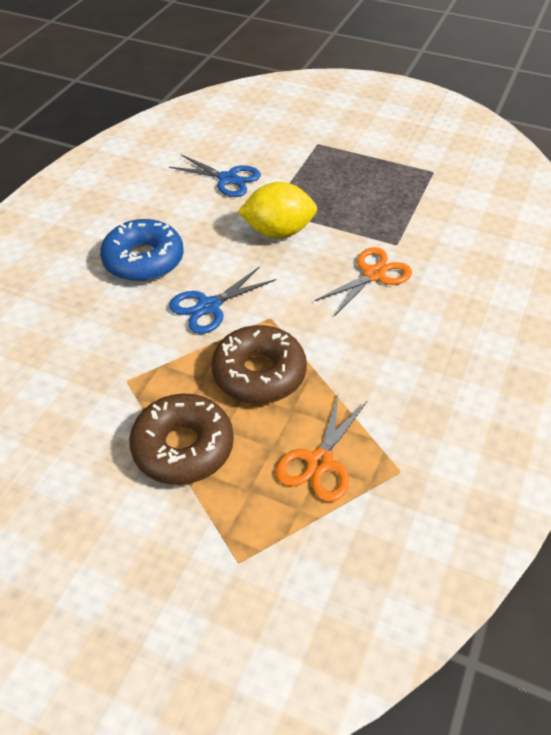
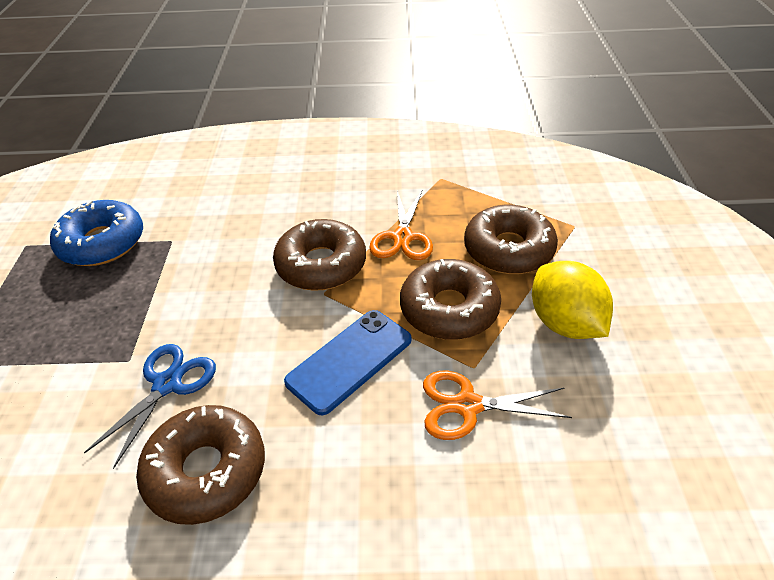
blue phone: 0 -> 1
blue scissors: 2 -> 1
brown donut: 2 -> 4

